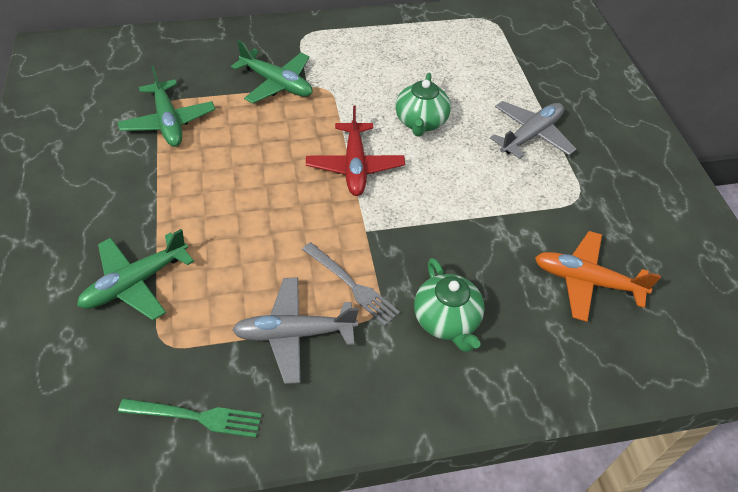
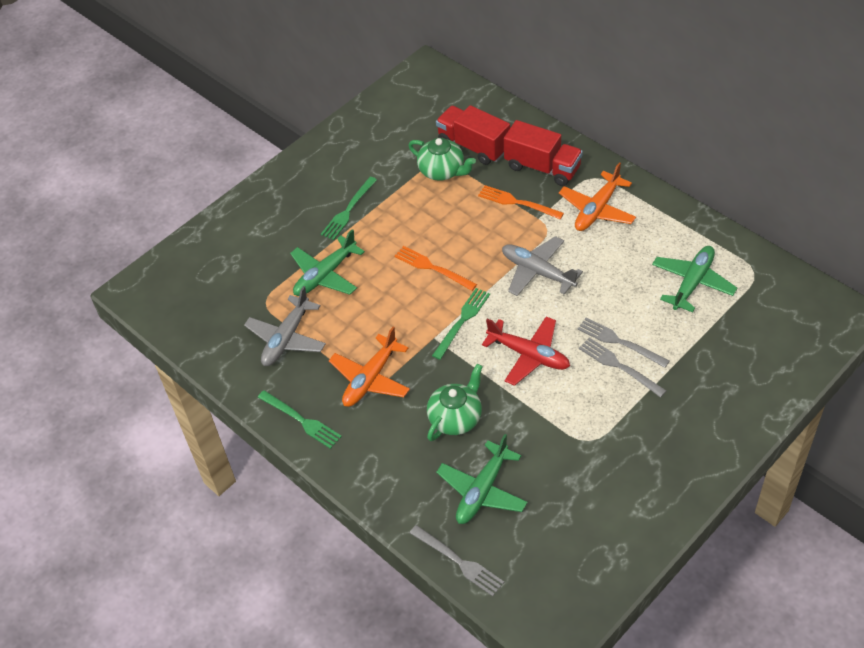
green fork: 1 -> 3
grey fork: 1 -> 3
orange fork: 0 -> 2
orange plane: 1 -> 2
red truck: 0 -> 2

